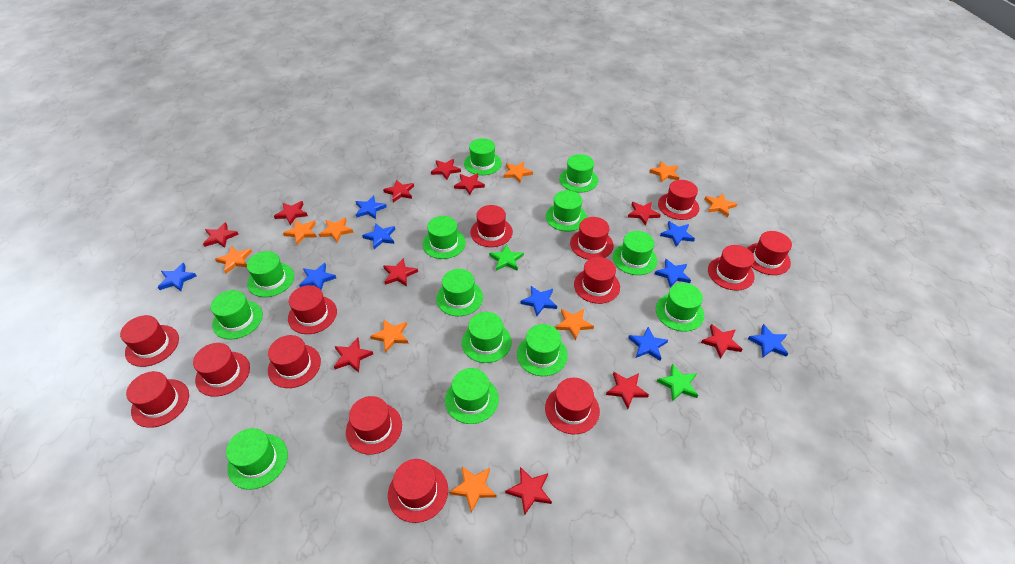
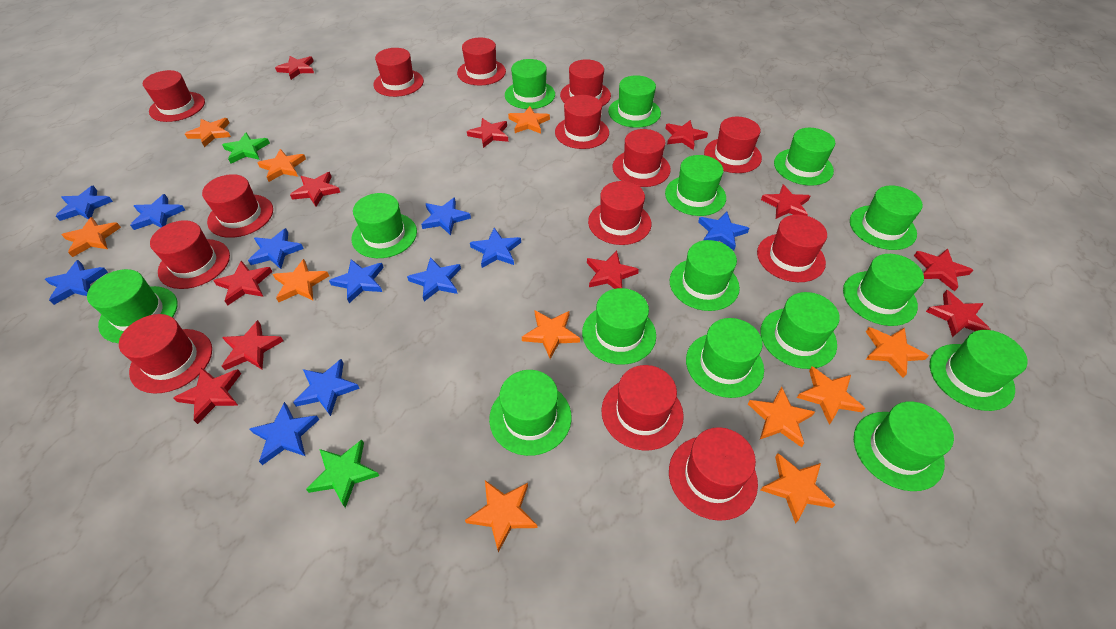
blue star: 9 -> 11
green hat: 13 -> 15
orange star: 9 -> 11

